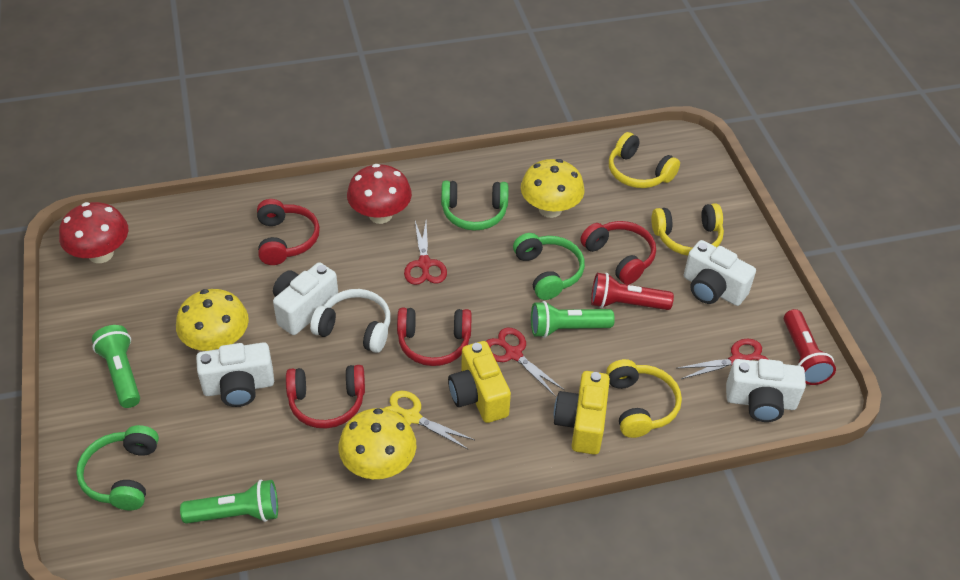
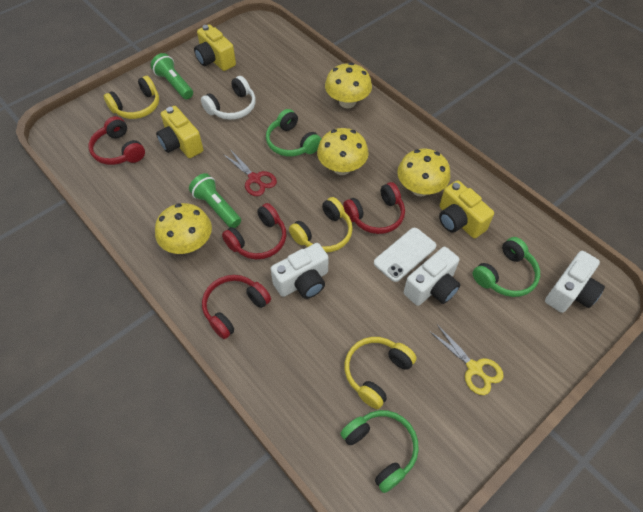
green flashlight: 3 -> 2
red flashlight: 2 -> 0
red mushroom: 2 -> 0
red scissors: 3 -> 1
white camera: 4 -> 3
white phone: 0 -> 1
yellow camera: 2 -> 3
yellow mushroom: 3 -> 4

